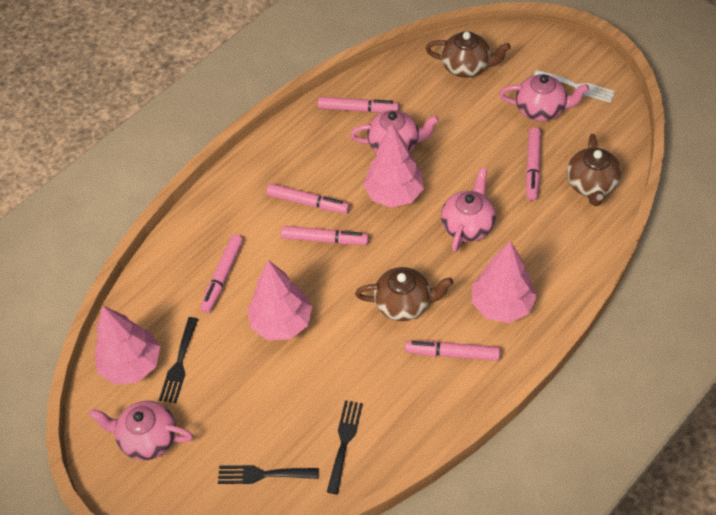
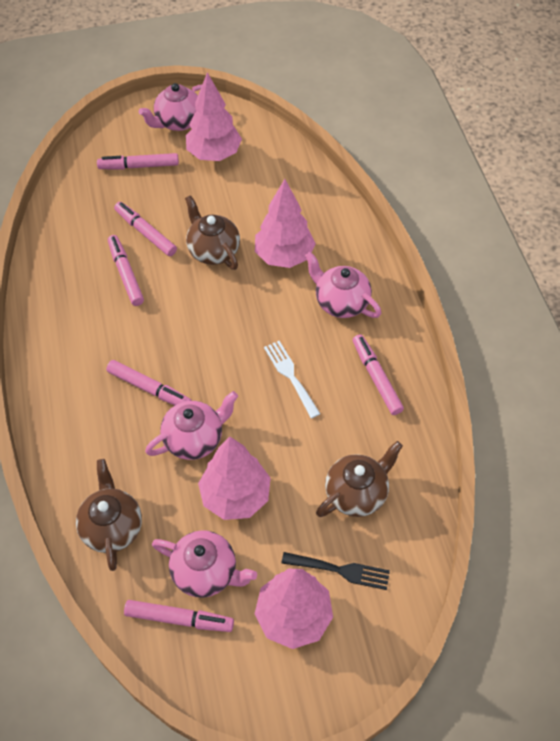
black fork: 3 -> 1

